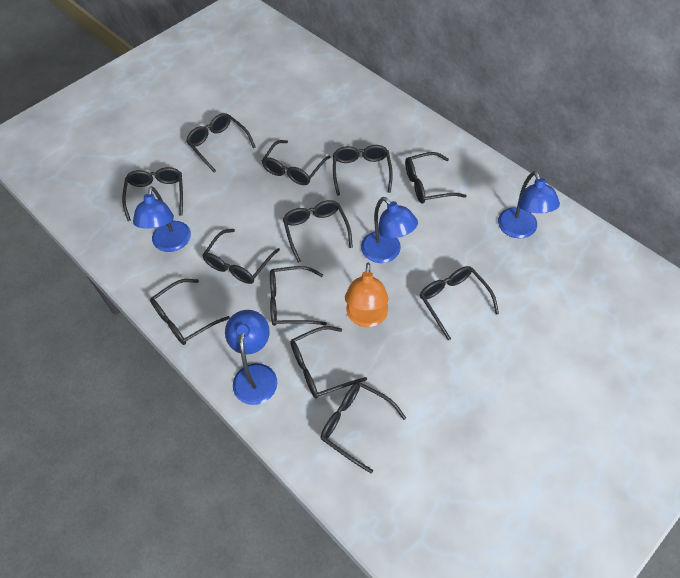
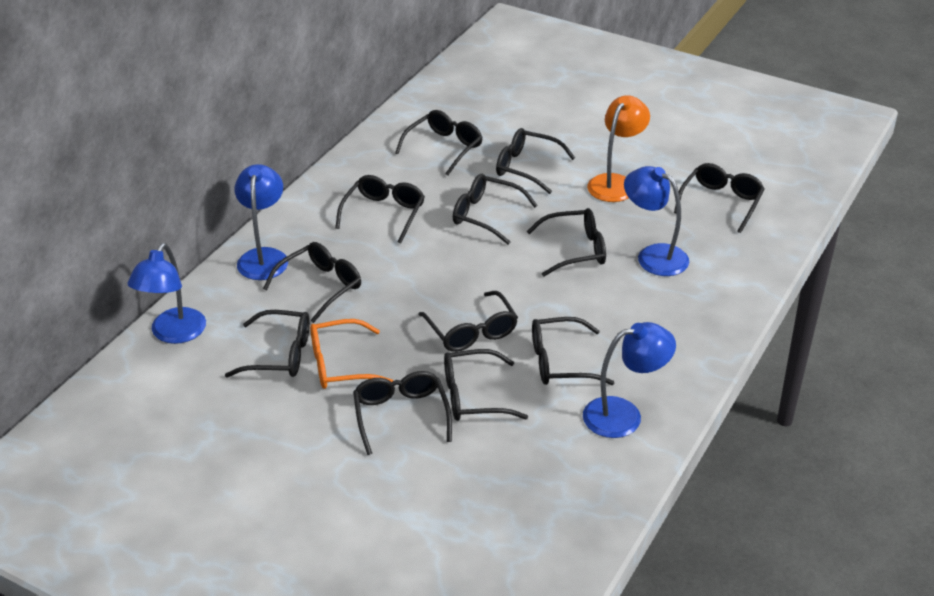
orange glasses: 0 -> 1

